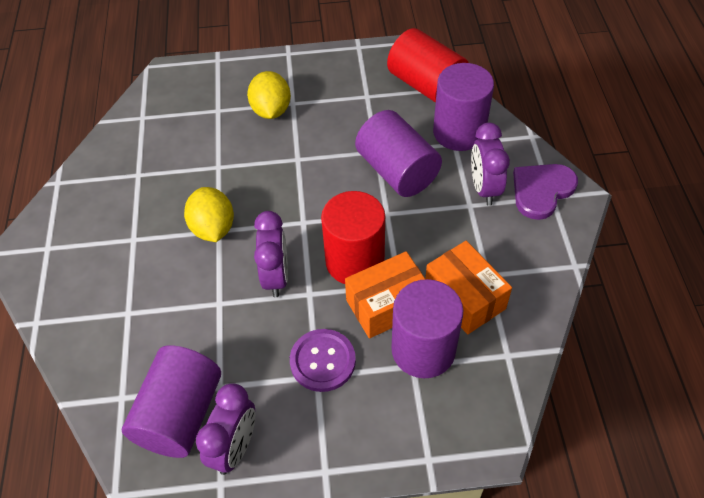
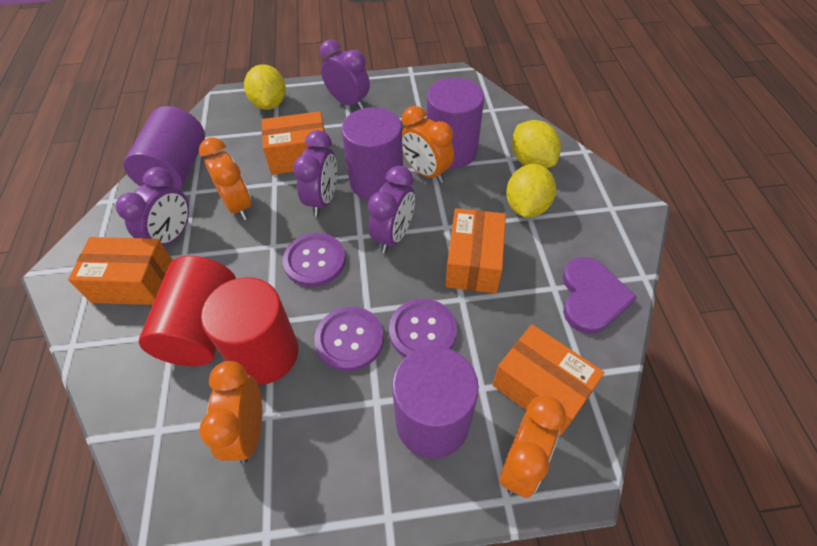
orange box: 2 -> 4
orange clock: 0 -> 4
purple button: 1 -> 3
purple clock: 3 -> 4
yellow lemon: 2 -> 3

